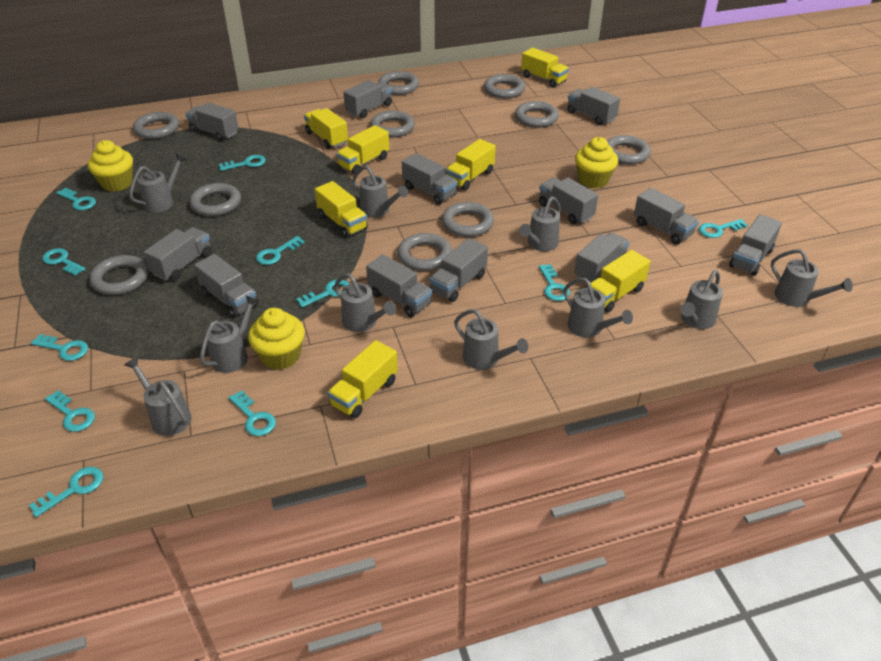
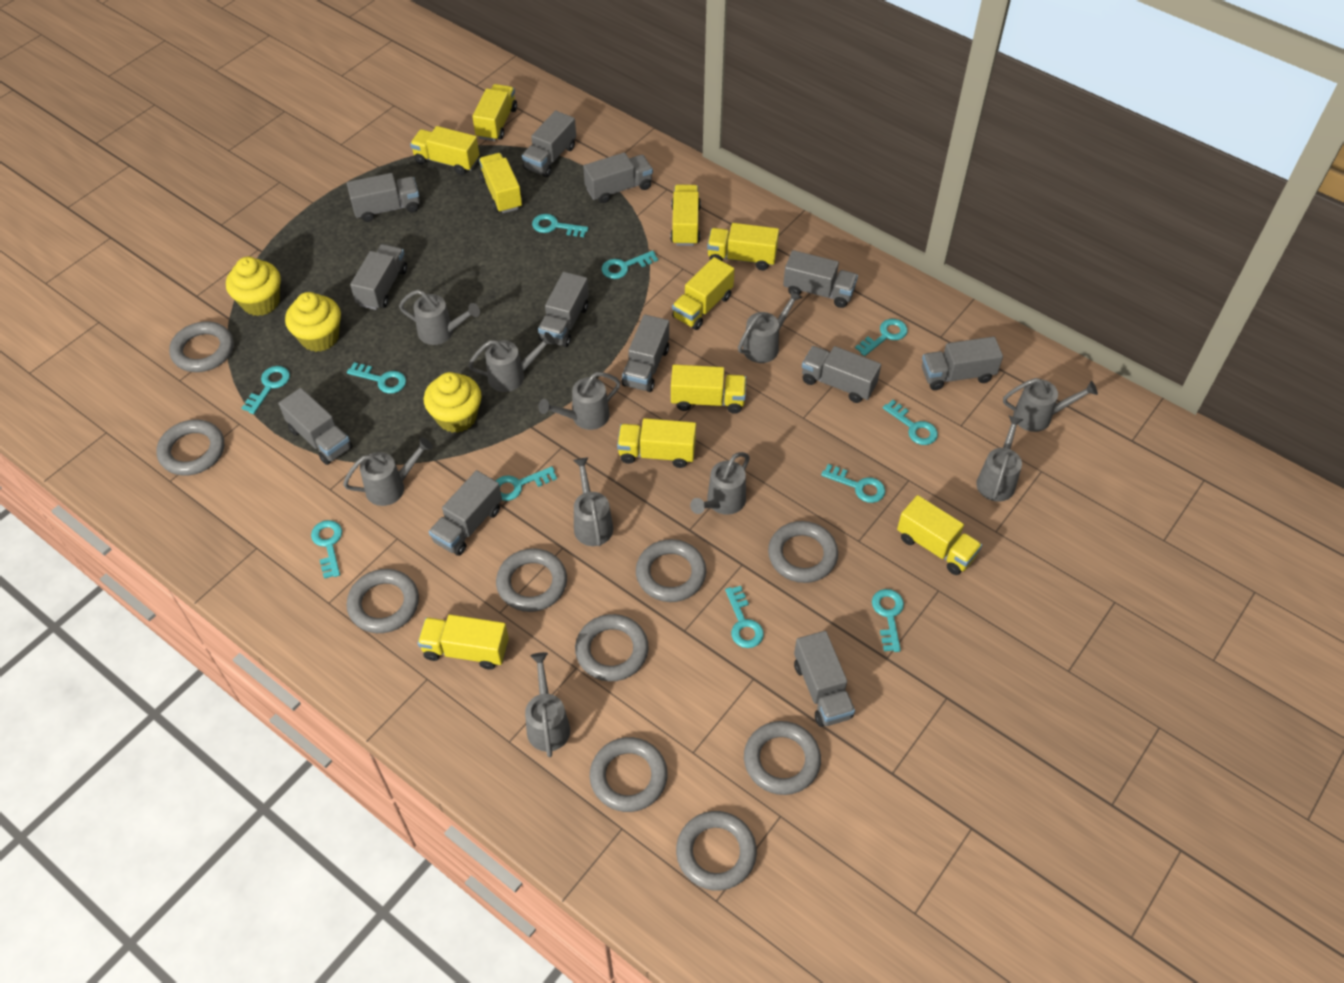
yellow truck: 7 -> 10

